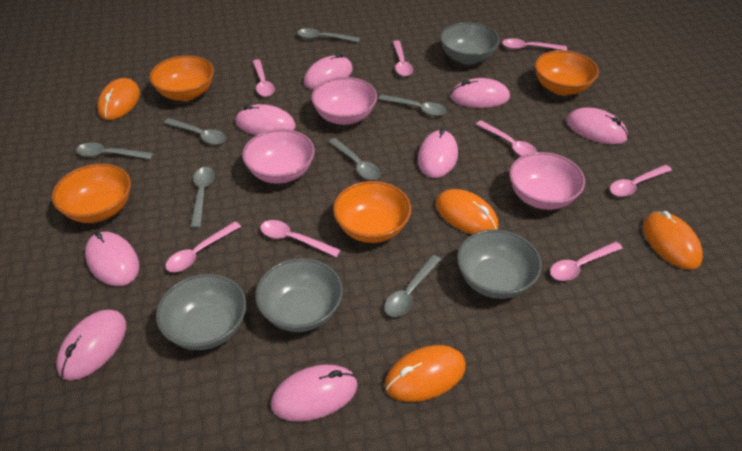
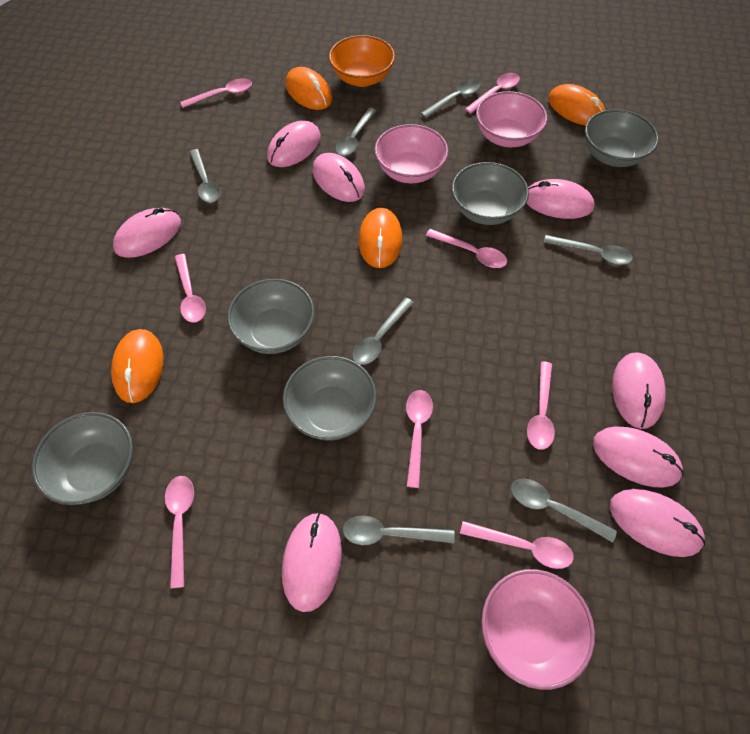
grey bowl: 4 -> 5
orange bowl: 4 -> 1

